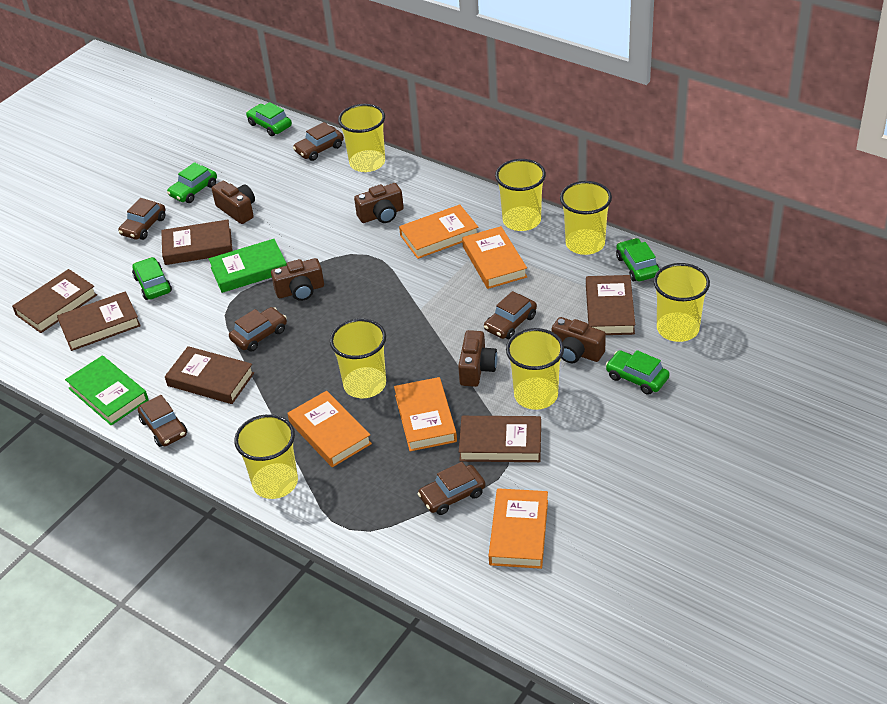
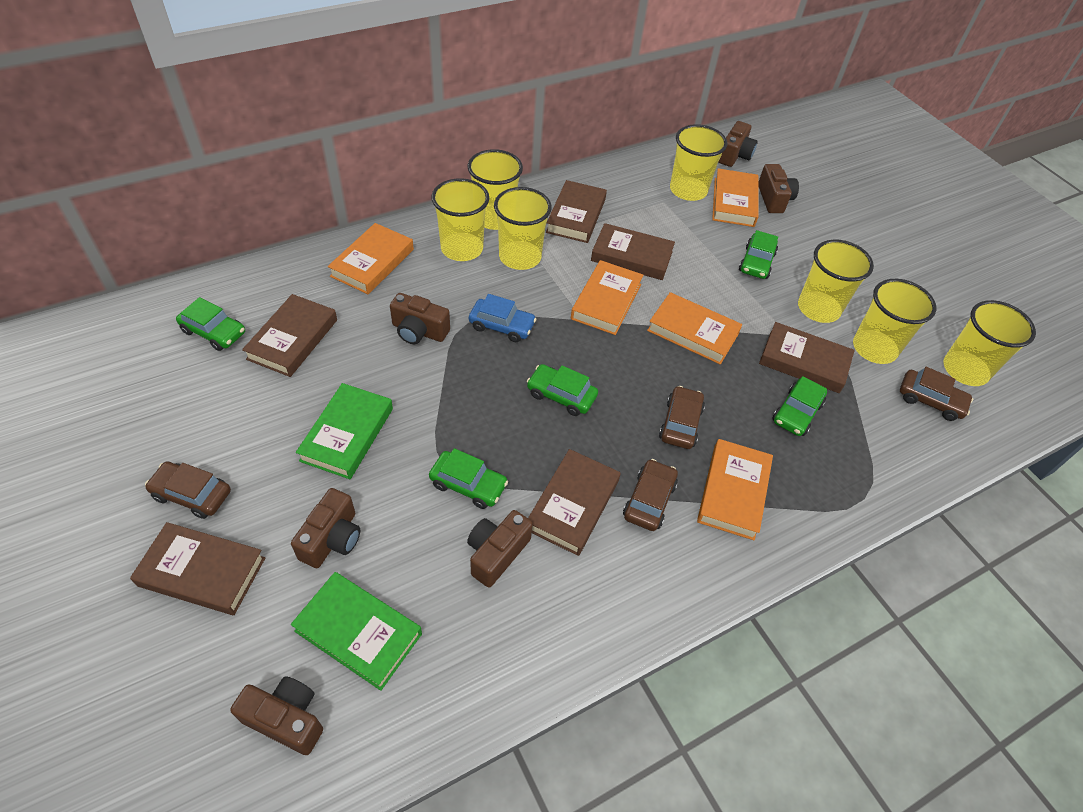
blue car: 0 -> 1
brown camera: 5 -> 6
brown car: 6 -> 4

